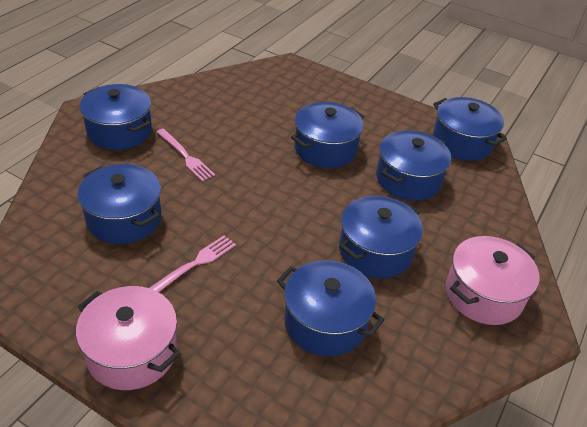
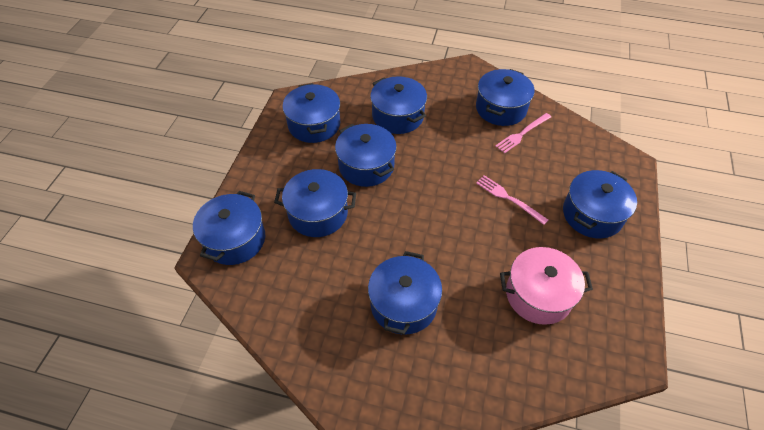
blue pot: 7 -> 8
pink pot: 2 -> 1

